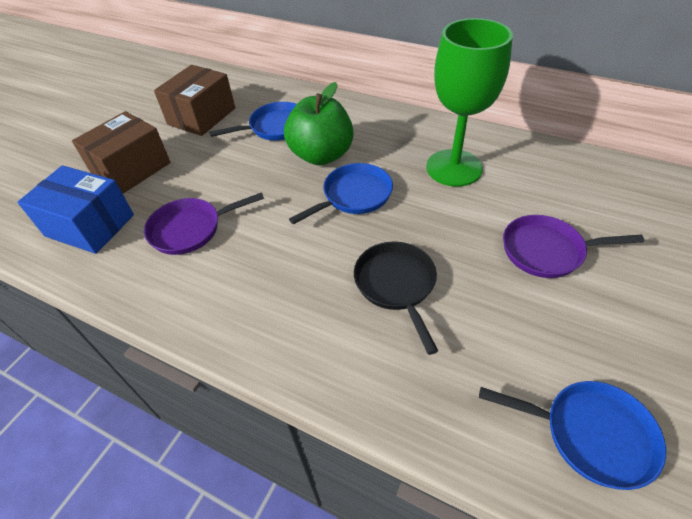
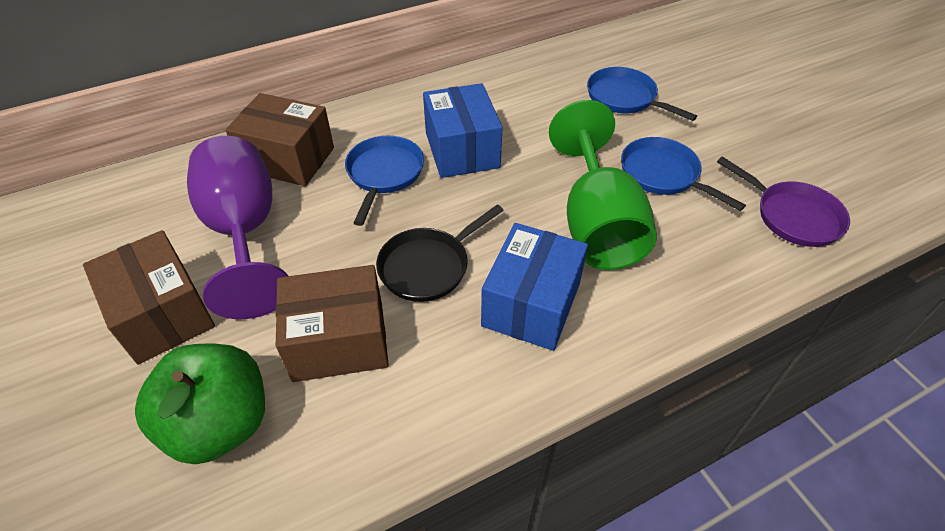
blue box: 1 -> 2
brown box: 2 -> 3
purple goblet: 0 -> 1
purple pan: 2 -> 1

